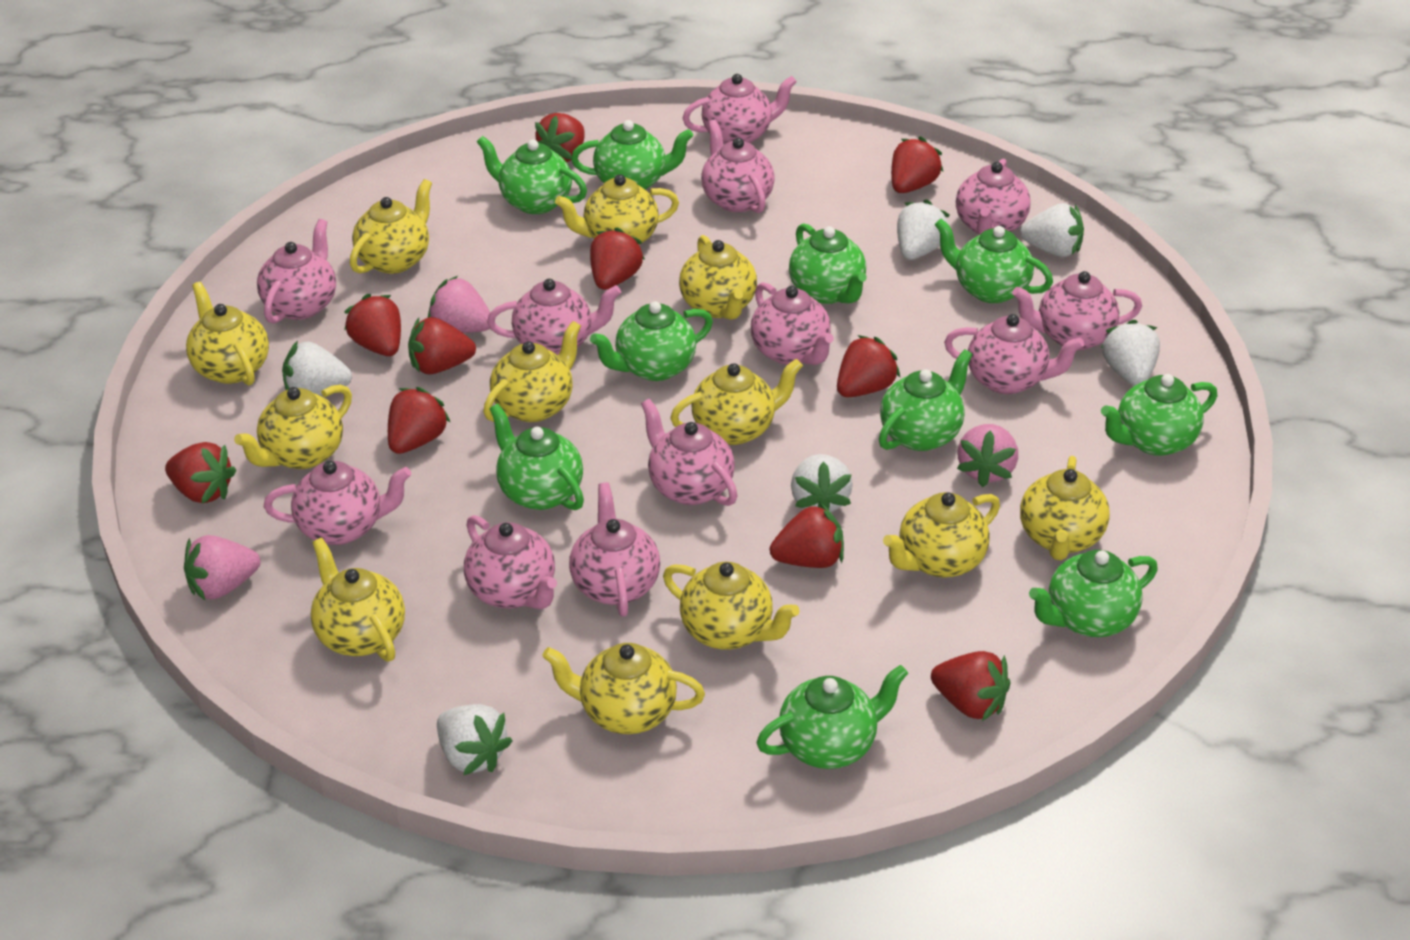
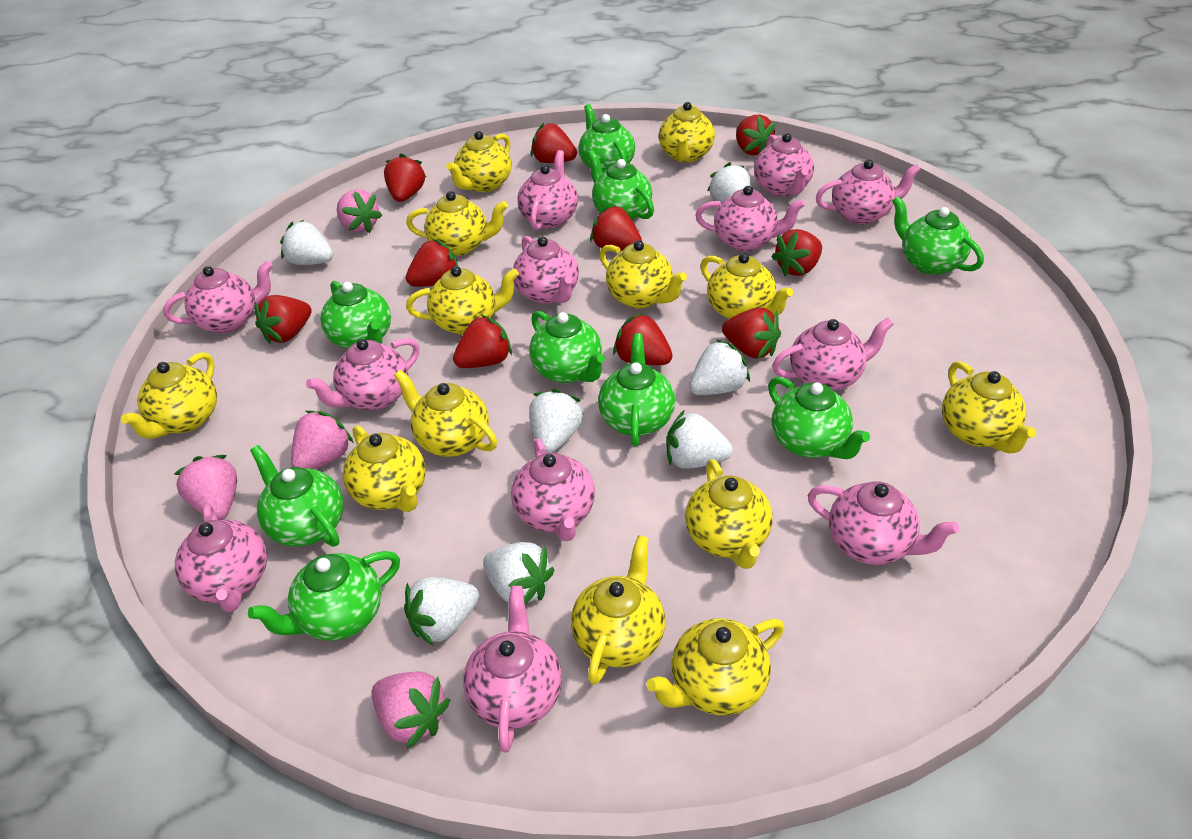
green teapot: 10 -> 9
pink strawberry: 3 -> 4
white strawberry: 6 -> 7
yellow teapot: 12 -> 13

